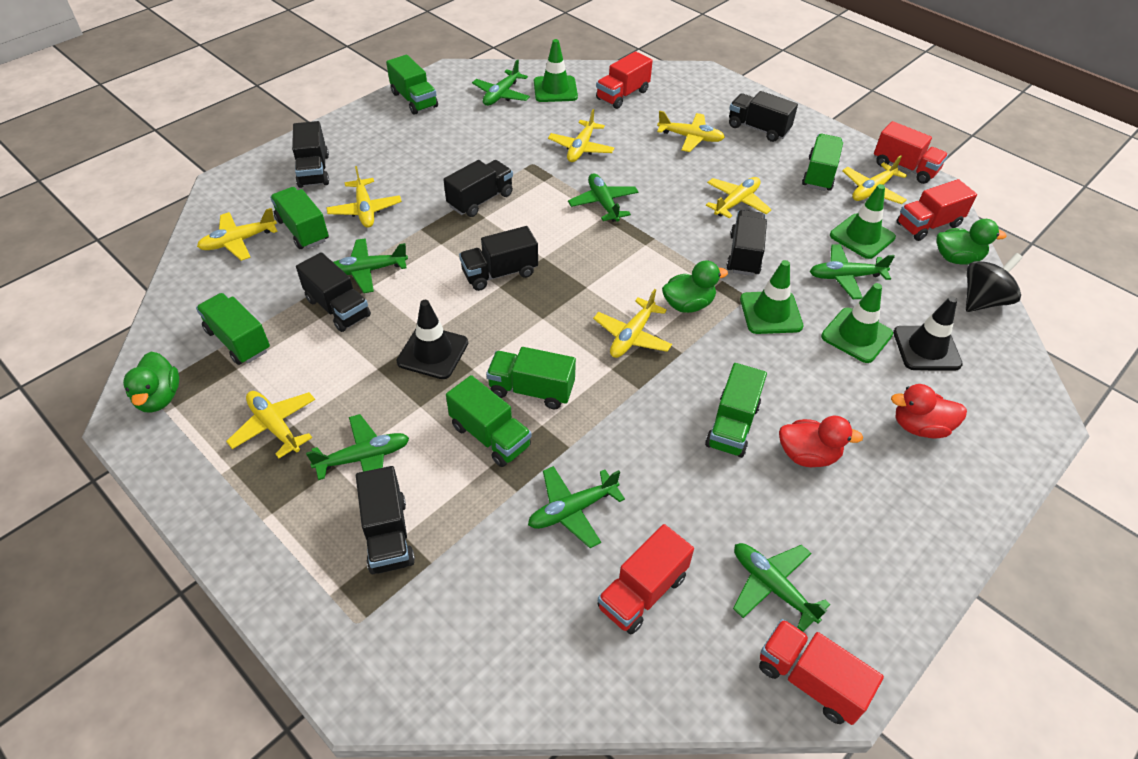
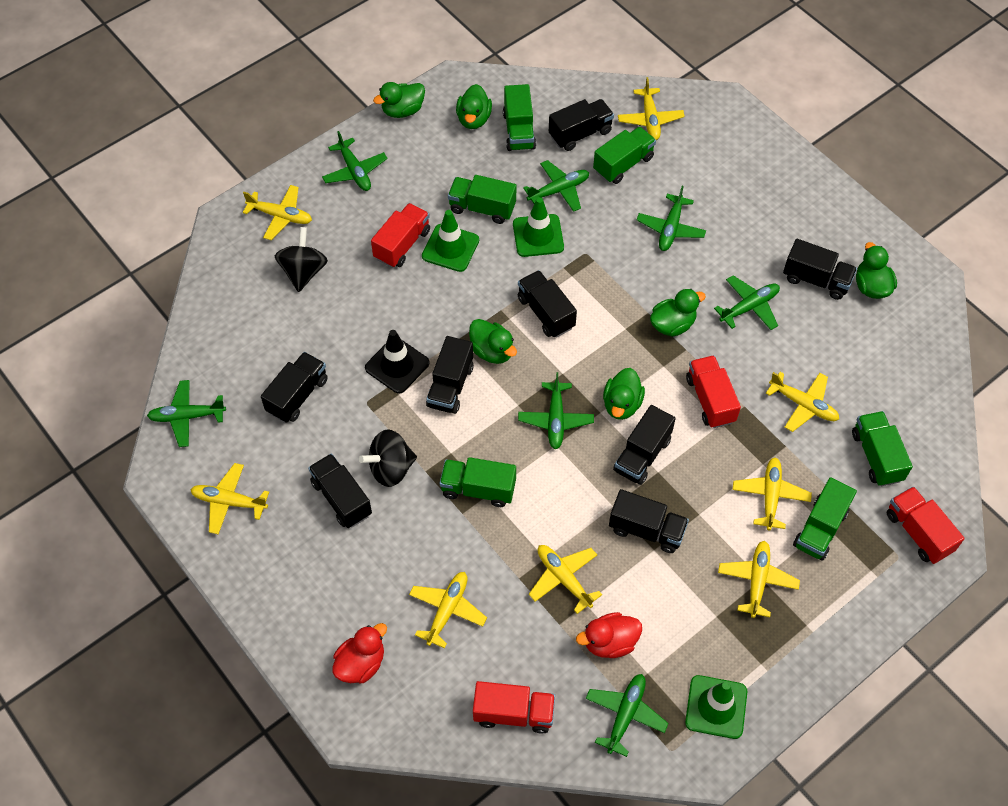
black spinning top: 1 -> 2
black traffic cone: 2 -> 1
black truck: 7 -> 8
green duck: 3 -> 6
green traffic cone: 4 -> 3
green truck: 7 -> 6
red truck: 5 -> 4

